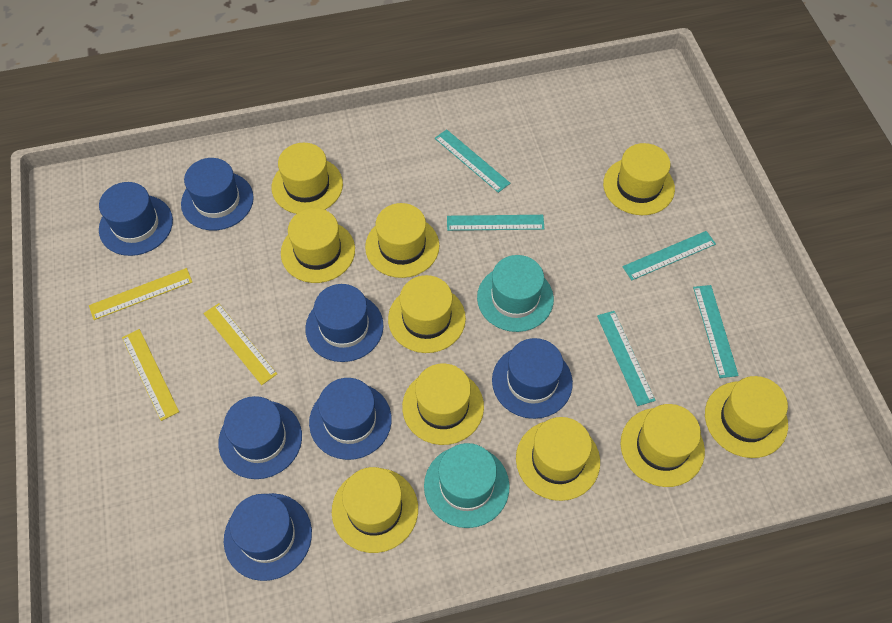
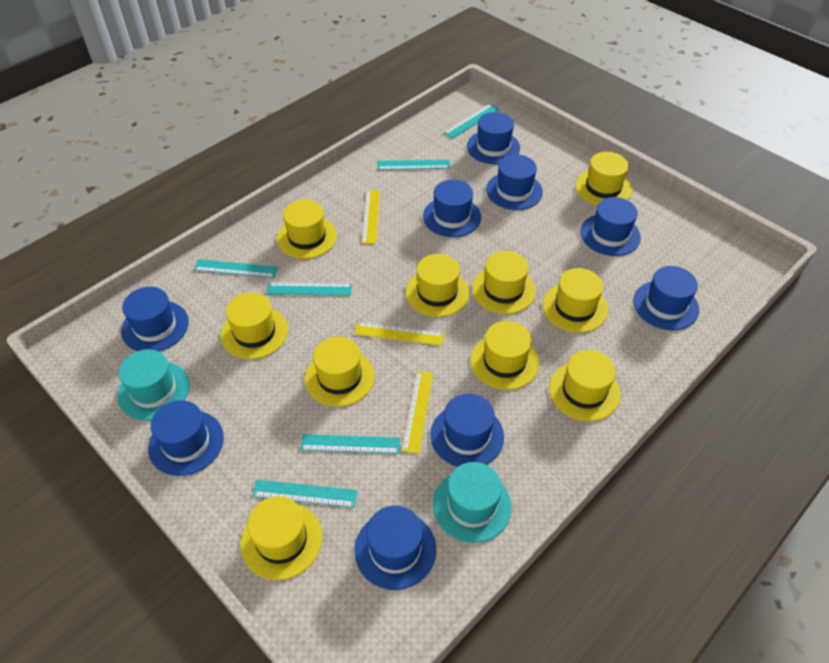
blue hat: 7 -> 9
turquoise ruler: 5 -> 6

